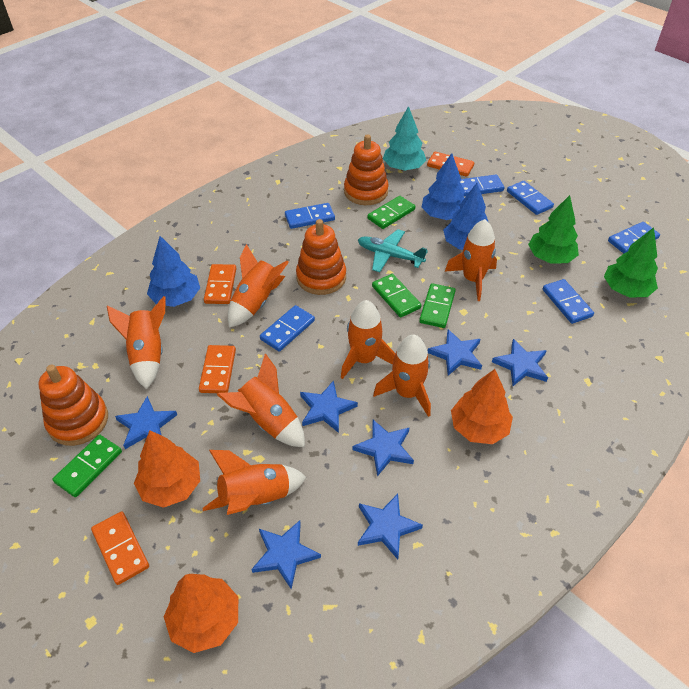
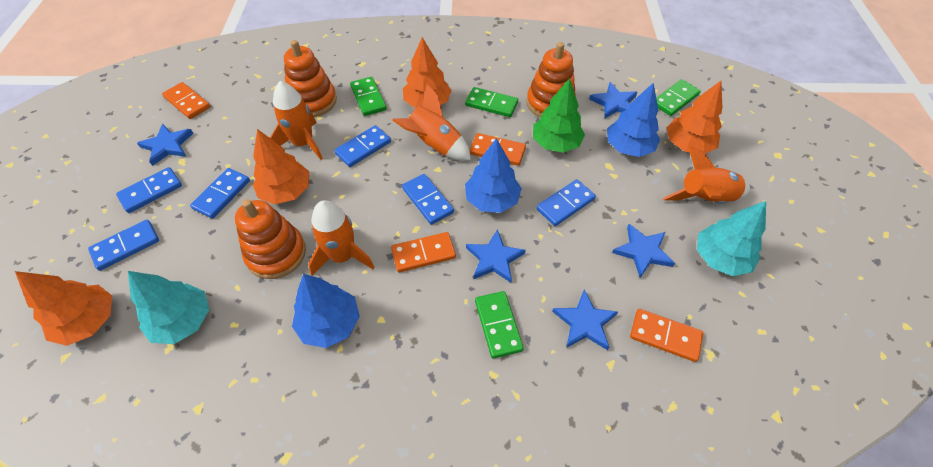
blue star: 7 -> 5
green tree: 2 -> 1
orange rocket: 7 -> 4
orange tree: 3 -> 4
turquoise plane: 1 -> 0
turquoise tree: 1 -> 2

